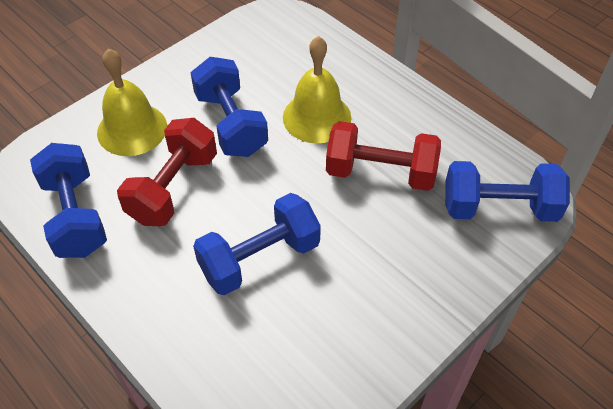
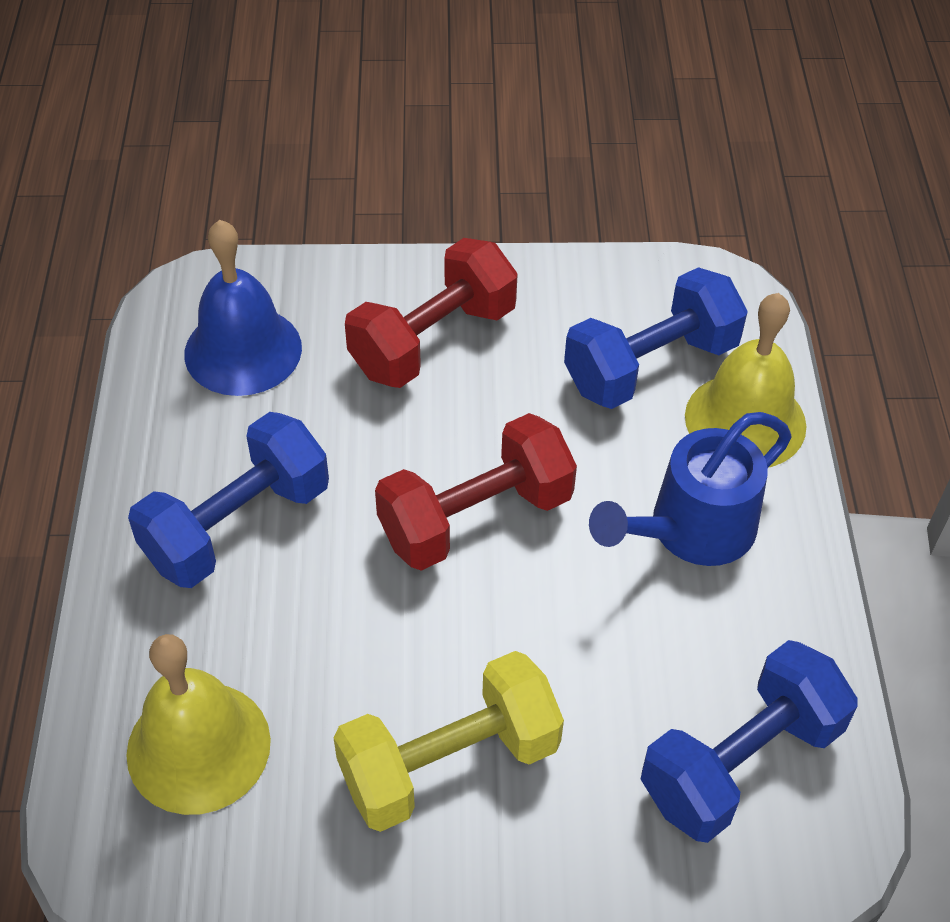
blue bell: 0 -> 1
blue dumbbell: 4 -> 3
blue watering can: 0 -> 1
yellow dumbbell: 0 -> 1

